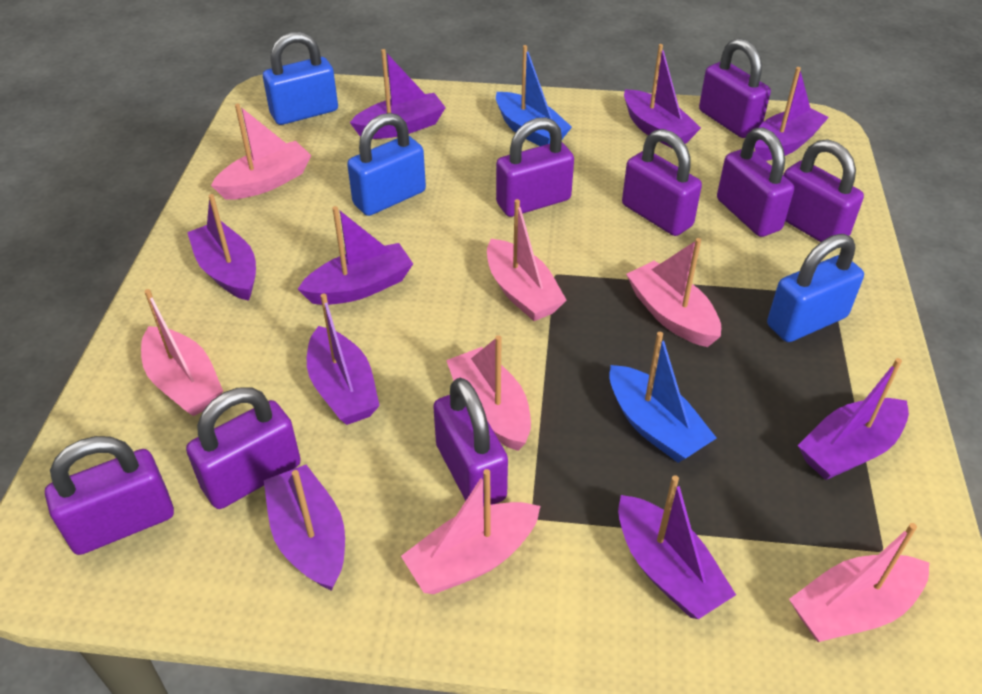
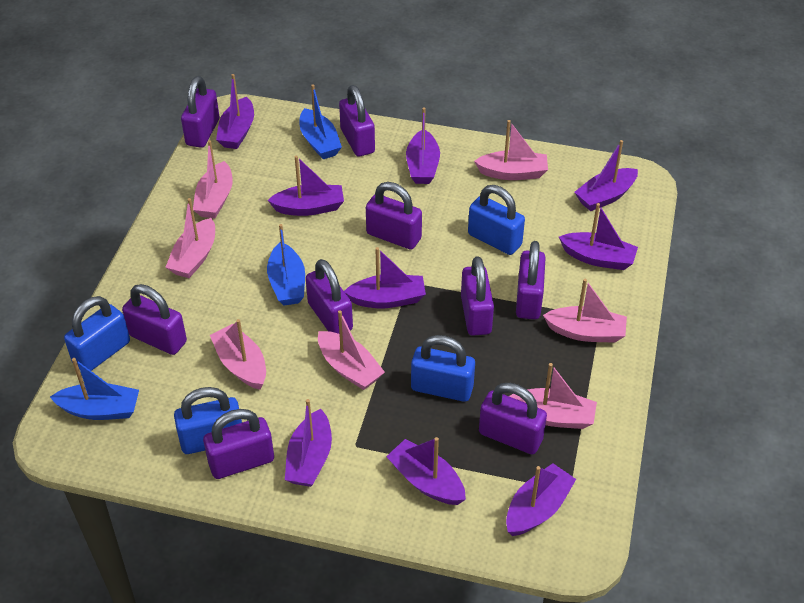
blue boat: 2 -> 3
blue padlock: 3 -> 4
purple padlock: 8 -> 9

